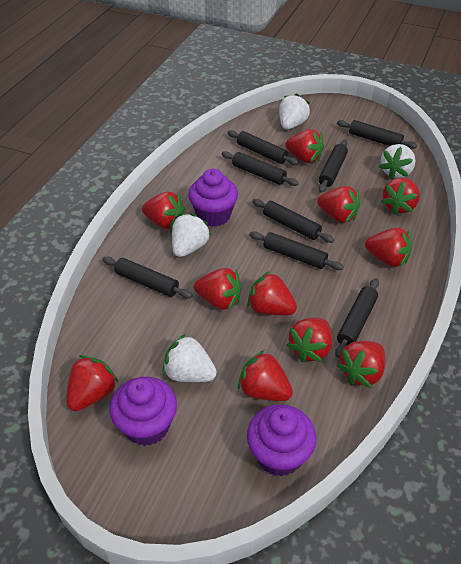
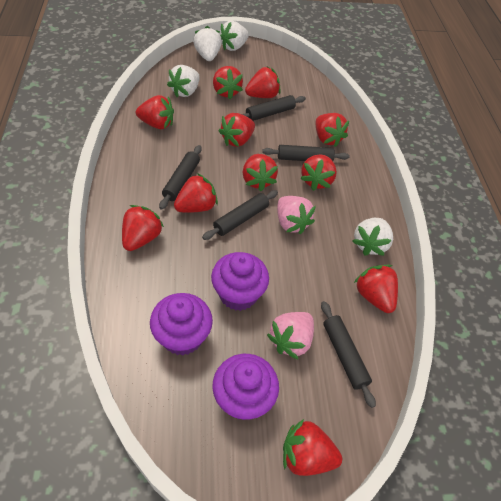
black rolling pin: 8 -> 5
pink strawberry: 0 -> 2

